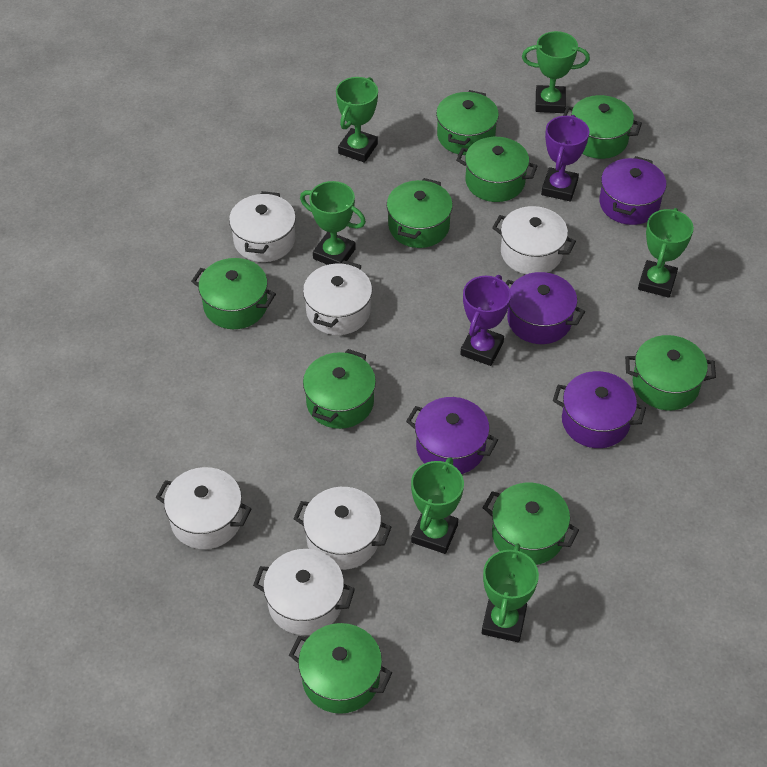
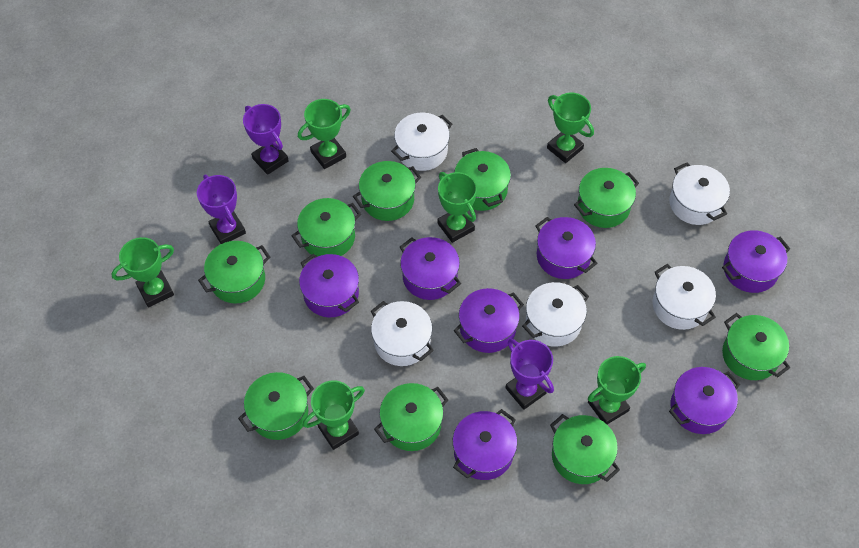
purple pot: 4 -> 7
purple trophy: 2 -> 3
white pot: 6 -> 5

